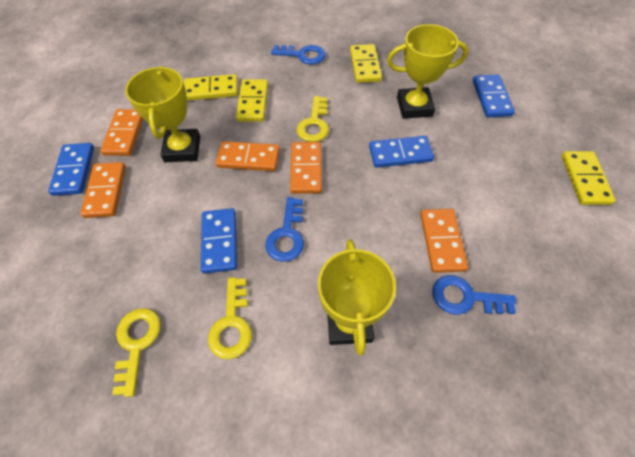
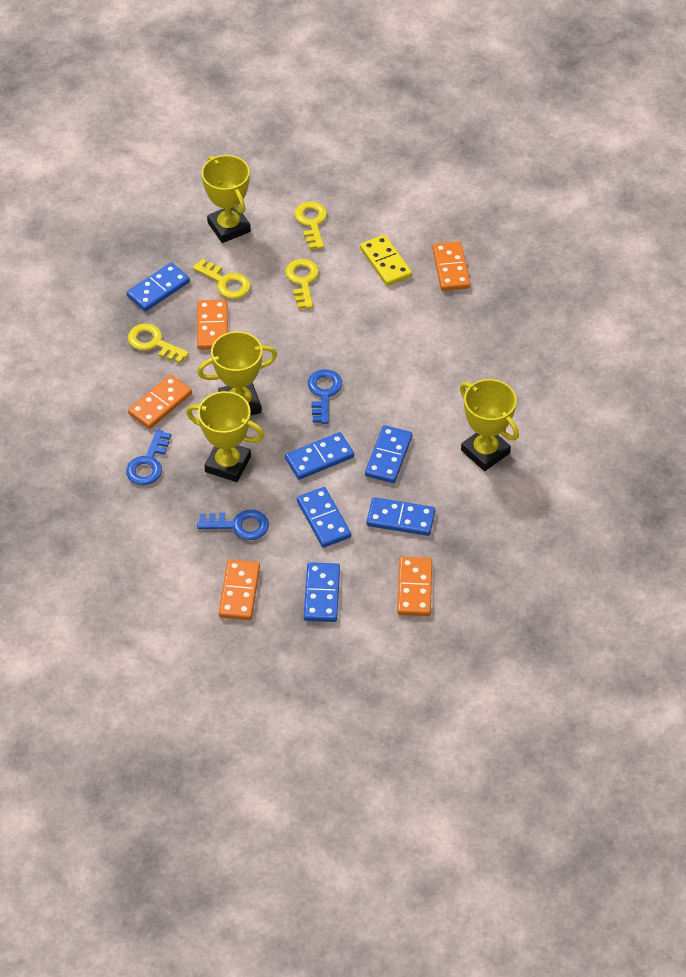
blue domino: 4 -> 6
yellow domino: 4 -> 1
yellow key: 3 -> 4
yellow trophy: 3 -> 4

